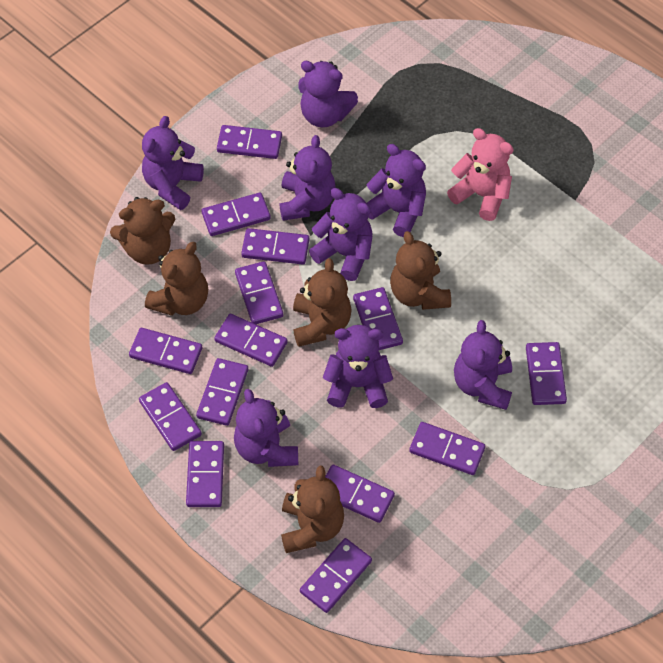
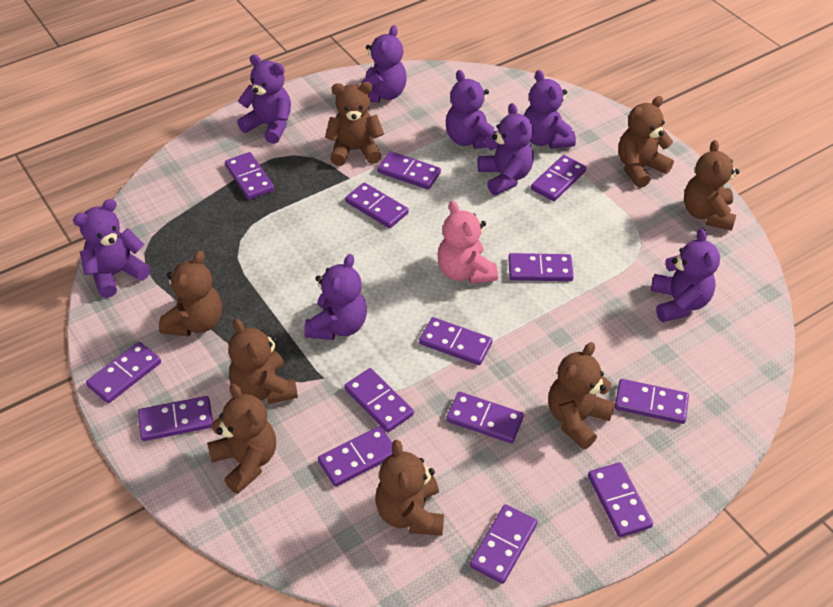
brown teddy bear: 5 -> 8

